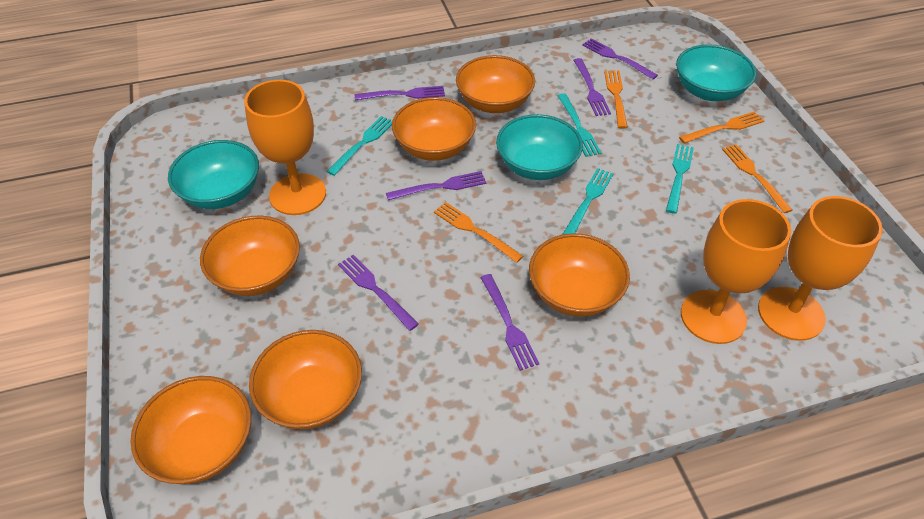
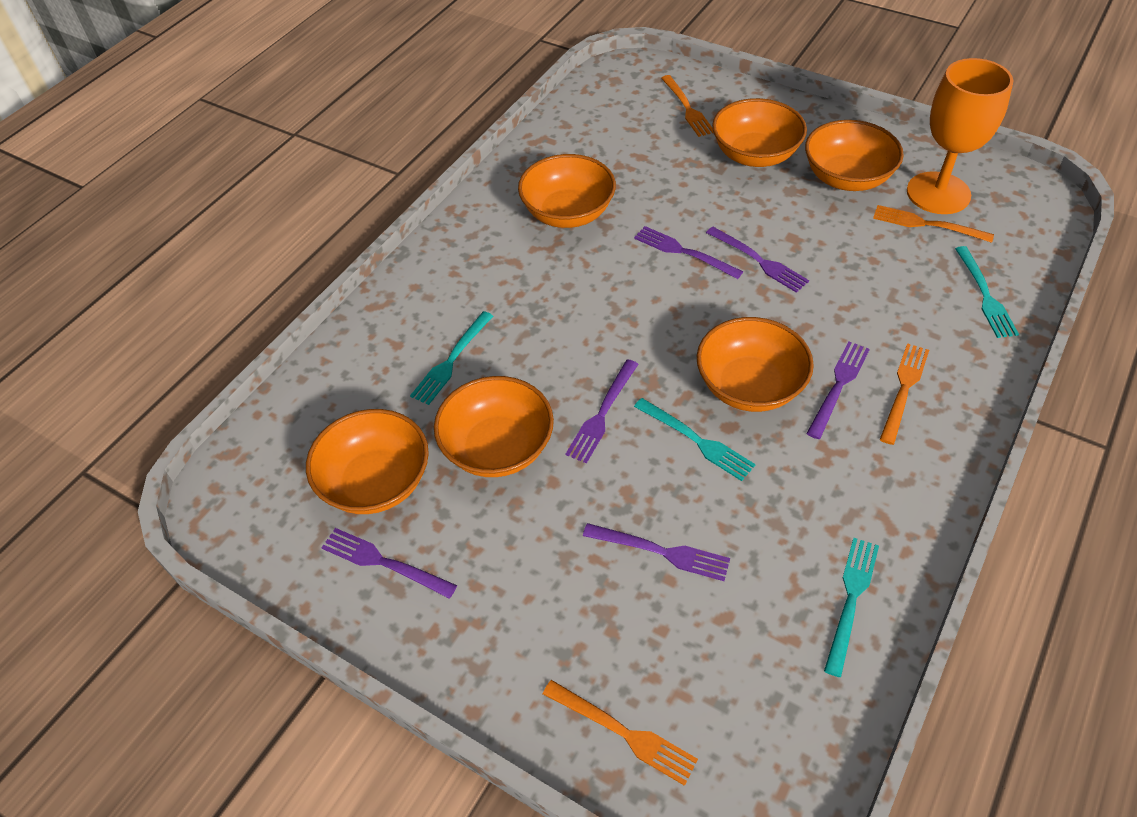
orange goblet: 3 -> 1
turquoise bowl: 3 -> 0

